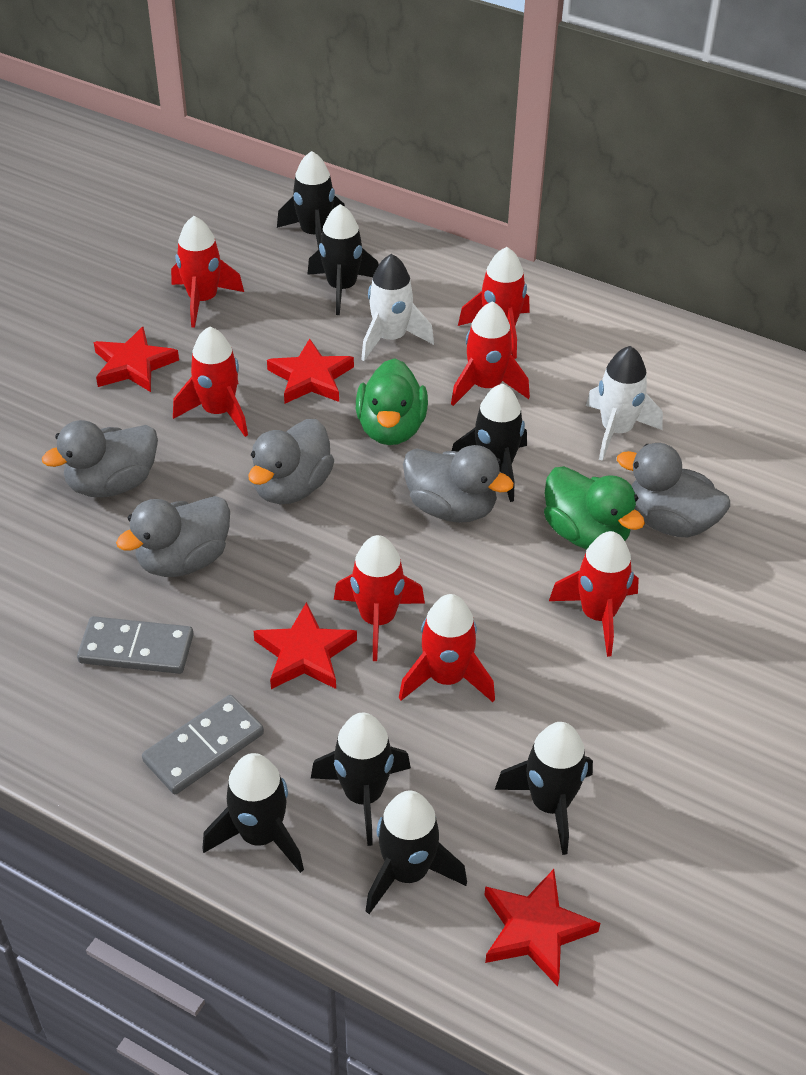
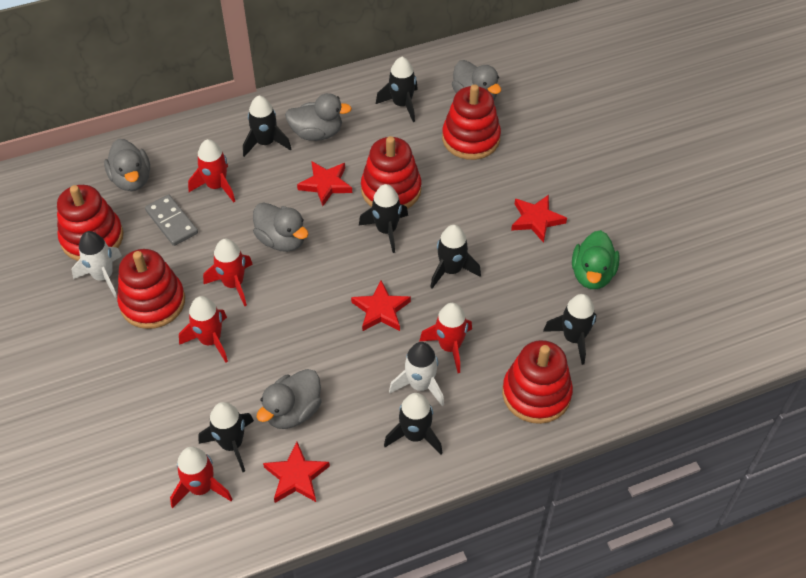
green duck: 2 -> 1
grey domino: 2 -> 1
red rocket: 7 -> 5
red stacking toy: 0 -> 5

